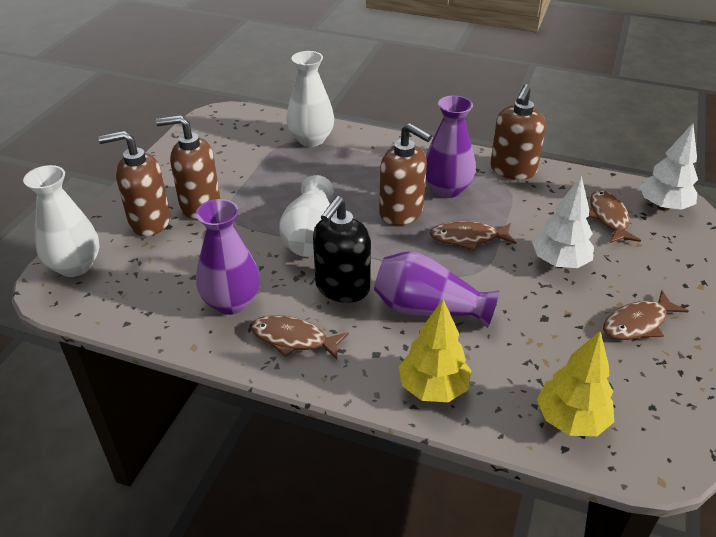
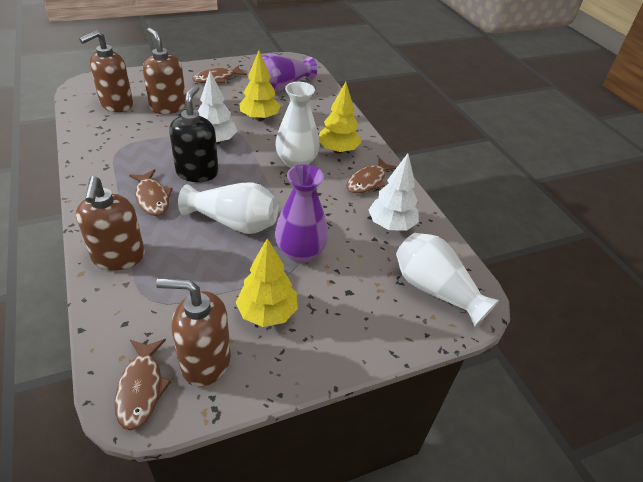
purple vase: 3 -> 2
yellow tree: 2 -> 3

